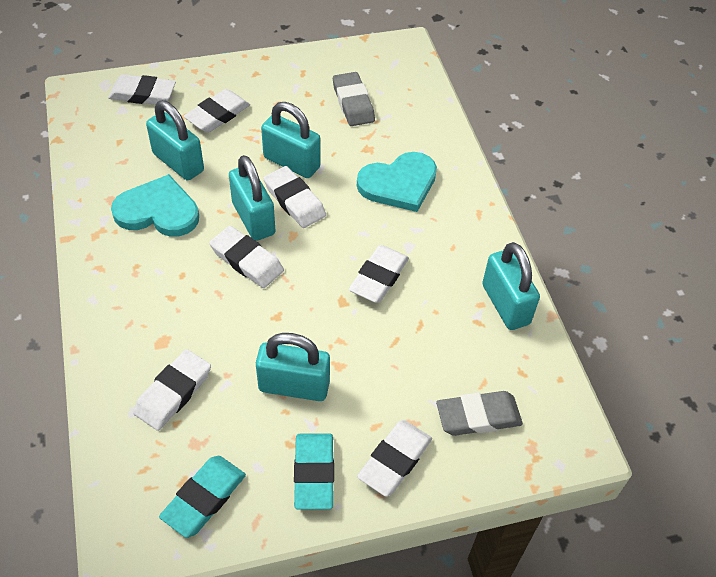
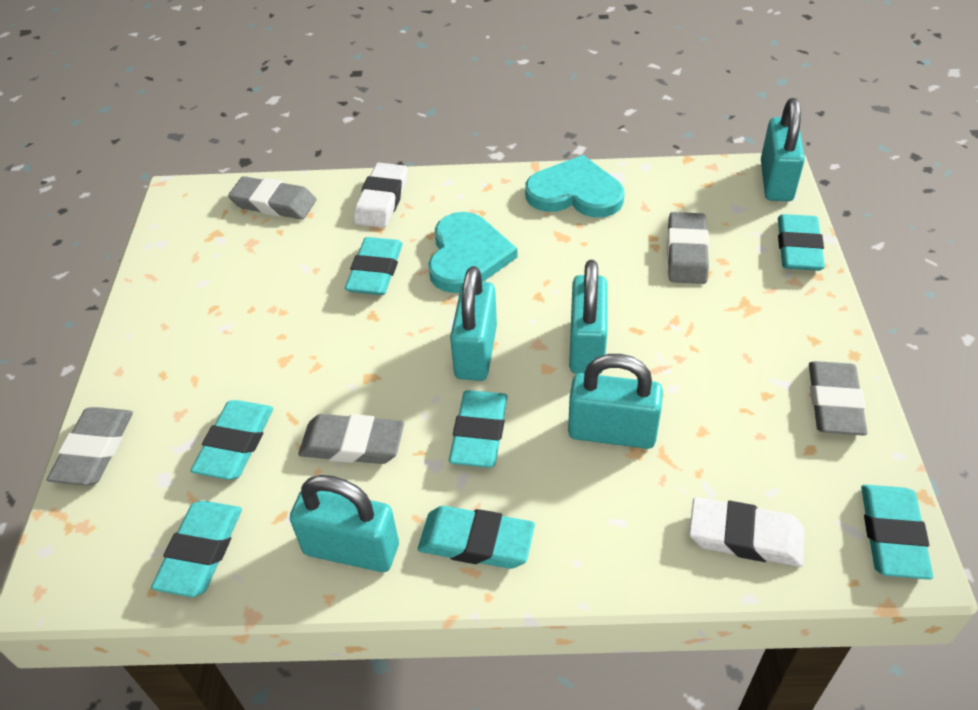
grey eraser: 2 -> 5
turquoise eraser: 2 -> 7
white eraser: 7 -> 2

